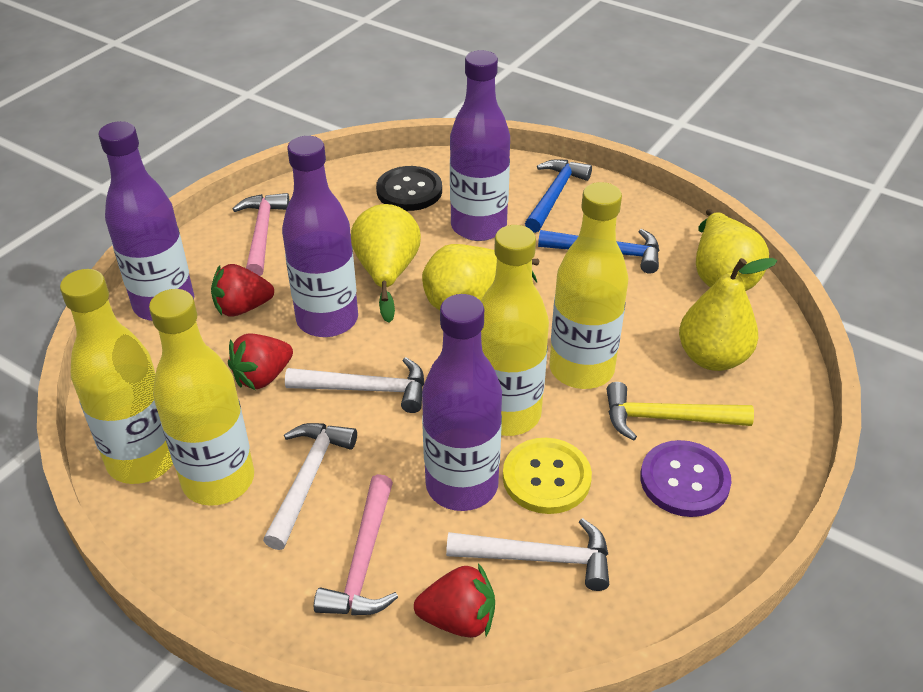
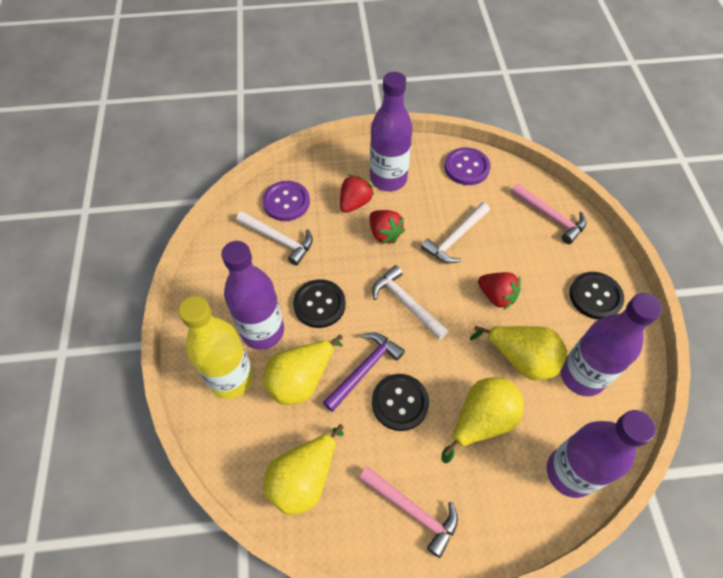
black button: 1 -> 3
blue hammer: 2 -> 0
purple button: 1 -> 2
purple hammer: 0 -> 1
yellow bottle: 4 -> 1
yellow button: 1 -> 0
yellow hammer: 1 -> 0

